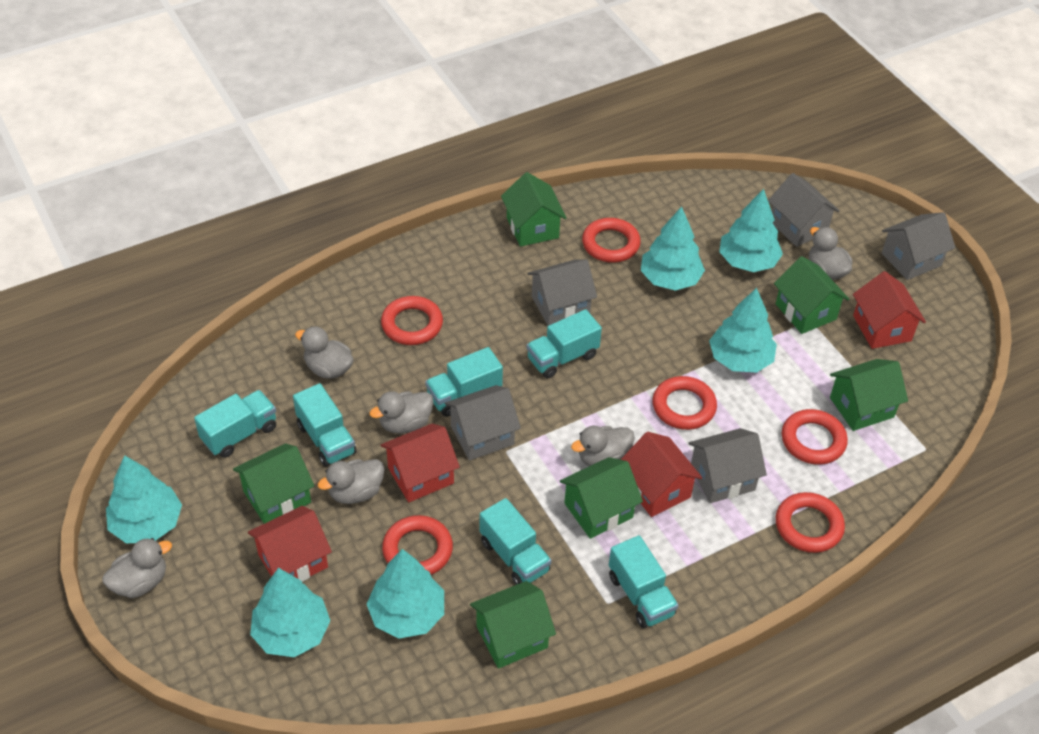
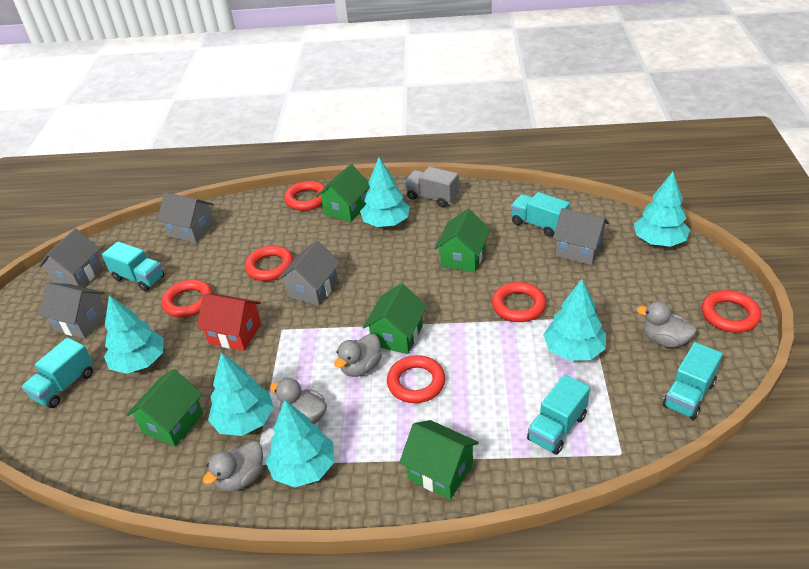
green house: 6 -> 5
grey duck: 6 -> 4
grey truck: 0 -> 1
red house: 4 -> 1
turquoise truck: 6 -> 5

